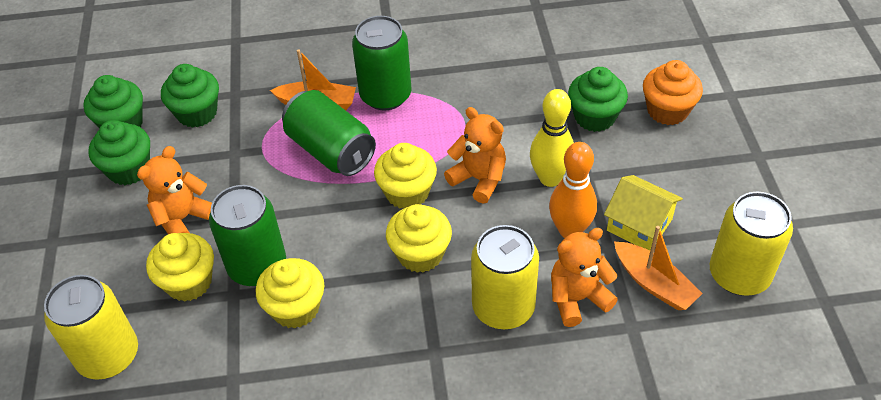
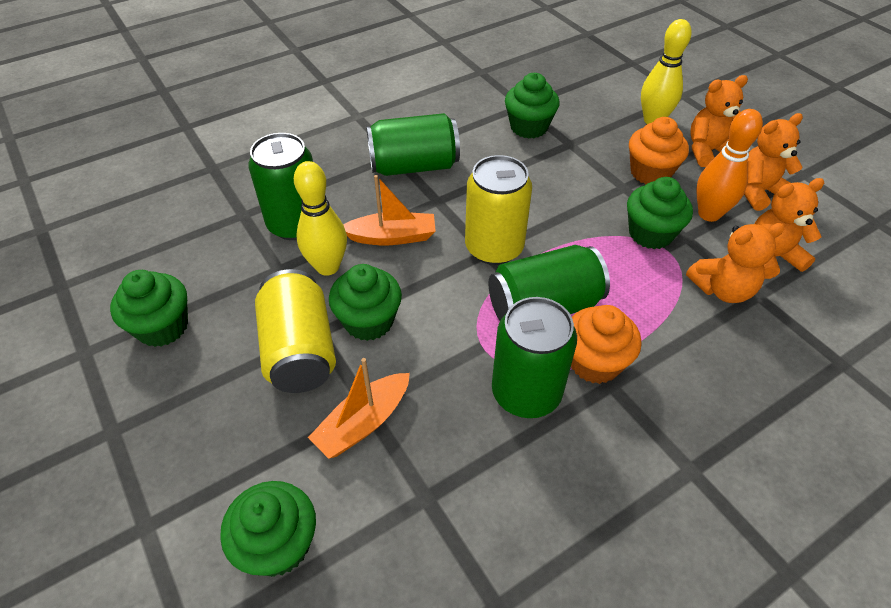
green can: 3 -> 4
green cupcake: 4 -> 5
orange cupcake: 1 -> 2
orange teddy bear: 3 -> 4
yellow bowling pin: 1 -> 2
yellow can: 3 -> 2
yellow cupcake: 4 -> 0
yellow house: 1 -> 0

